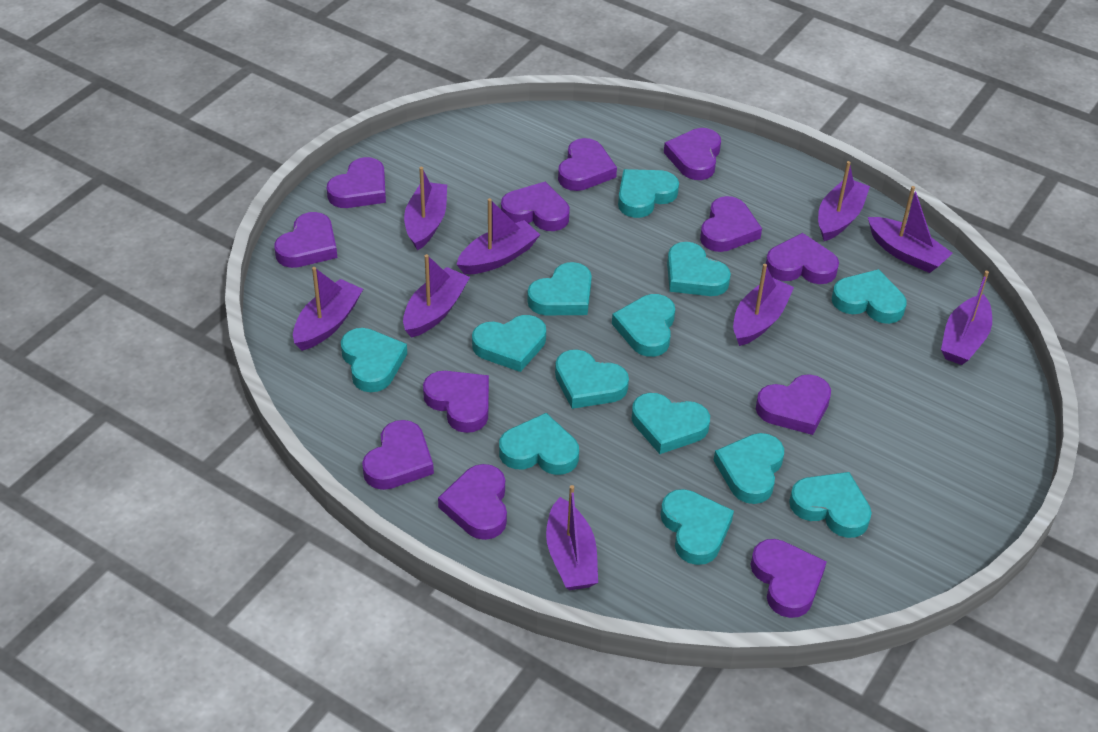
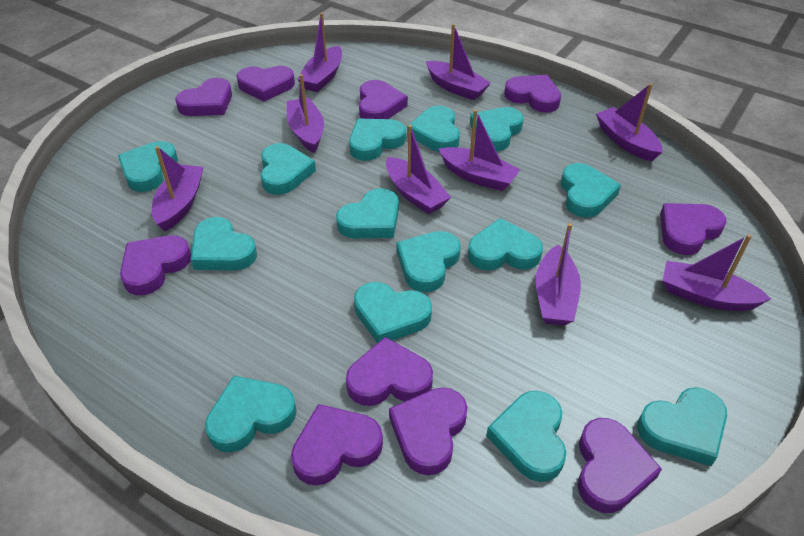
purple heart: 12 -> 10
turquoise heart: 13 -> 14

